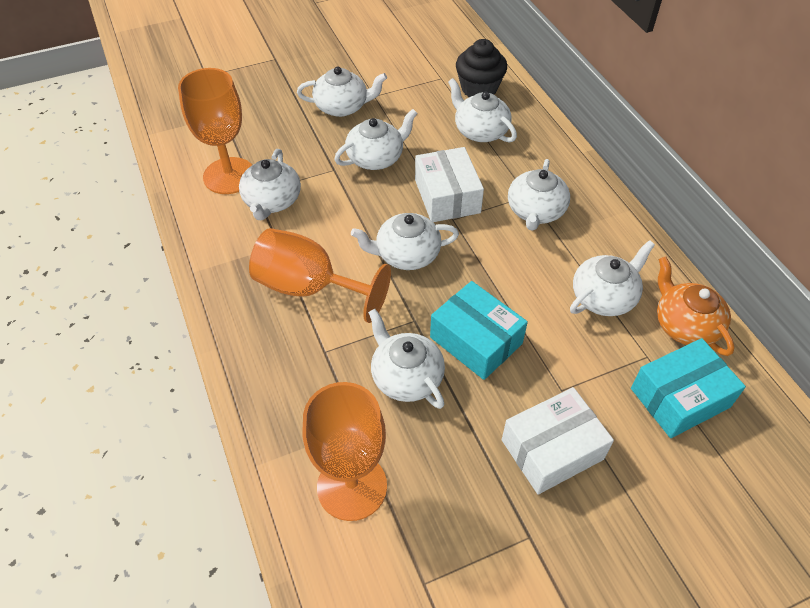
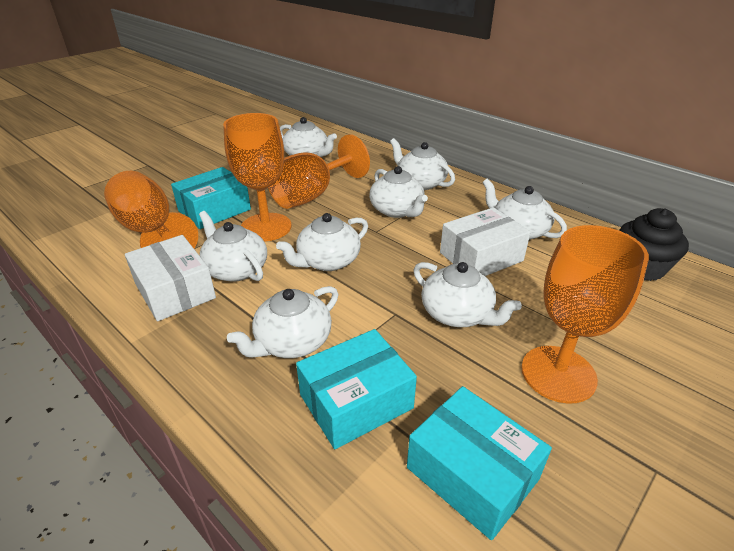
orange goblet: 3 -> 4
orange teapot: 1 -> 0
turquoise box: 2 -> 3

